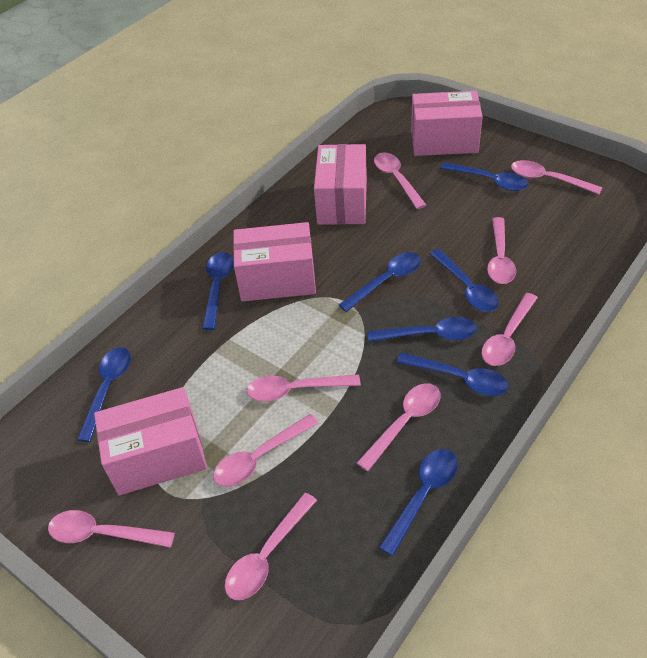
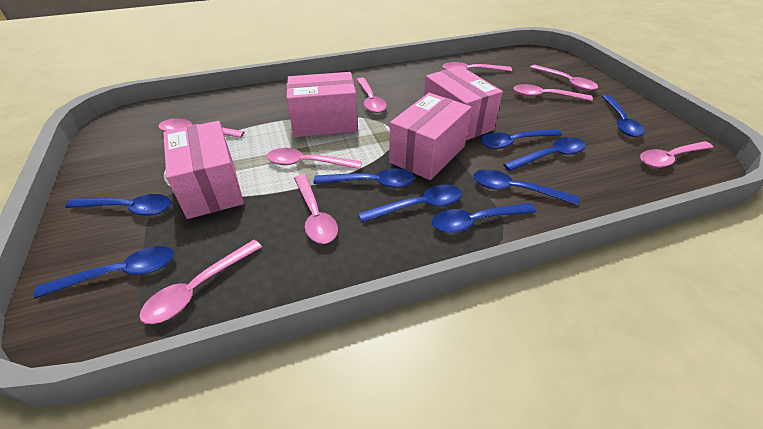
blue spoon: 8 -> 9

